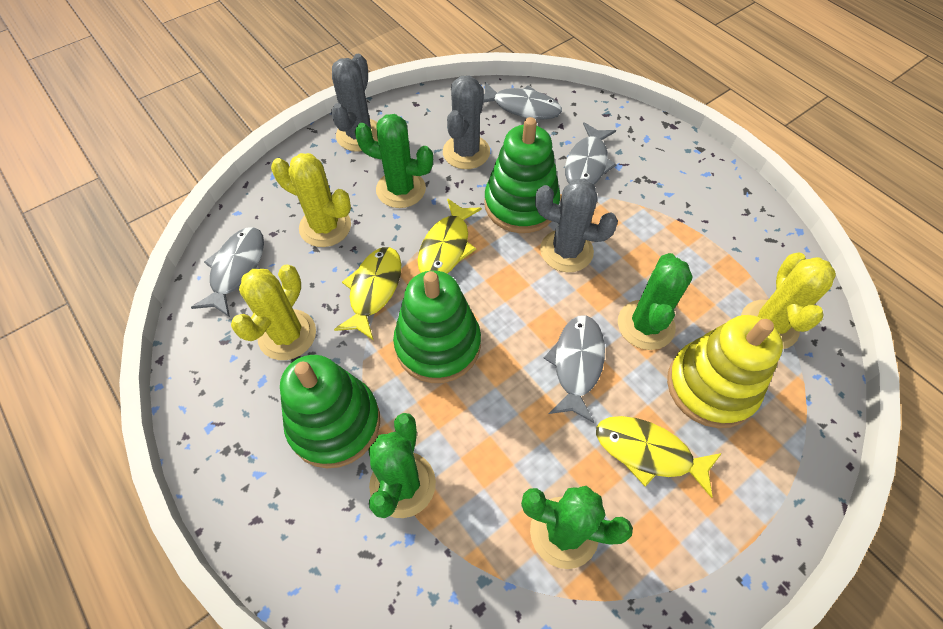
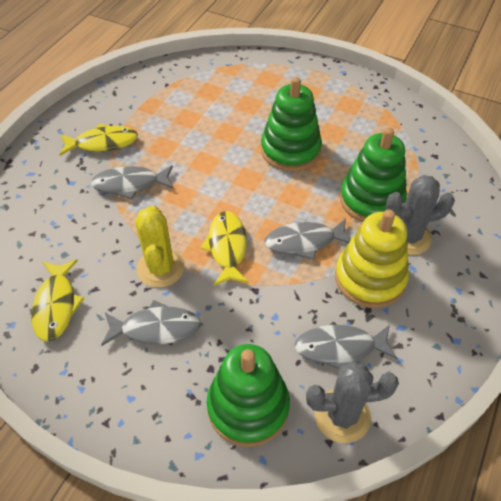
green cactus: 4 -> 0
grey cactus: 3 -> 2
yellow cactus: 3 -> 1

